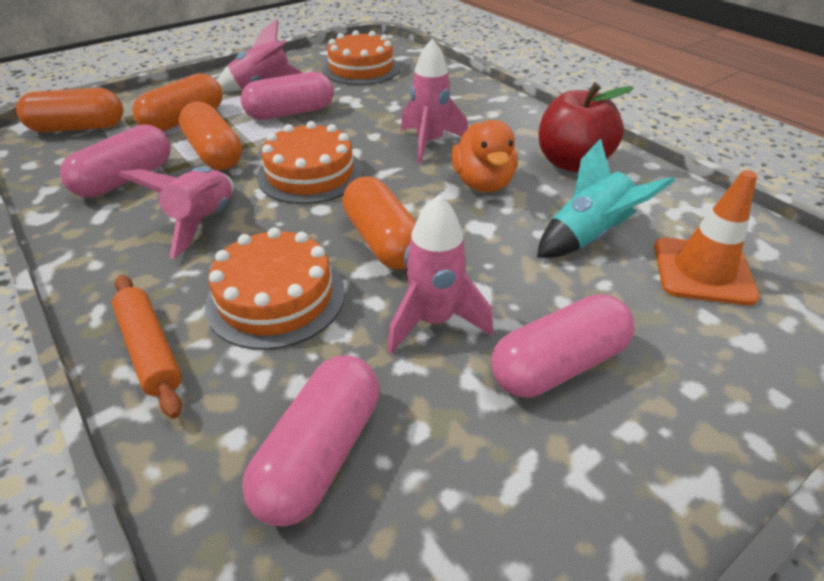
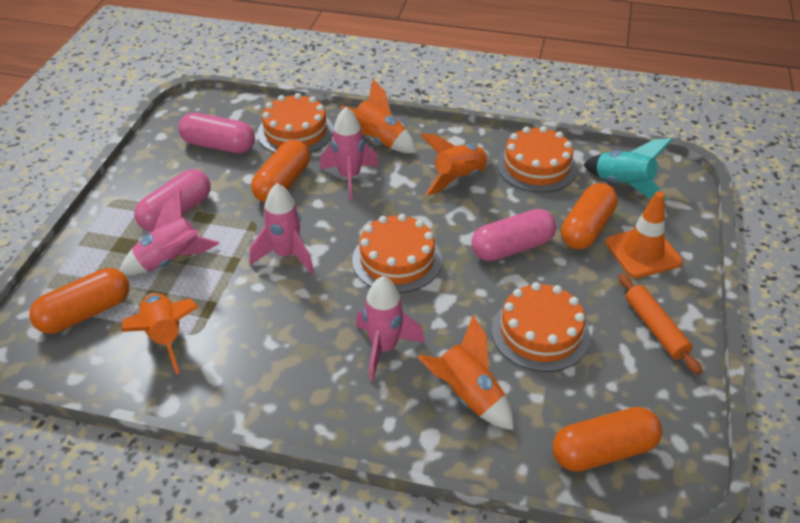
orange cake: 3 -> 4
orange duck: 1 -> 0
orange rocket: 0 -> 4
pink capsule: 4 -> 3
red apple: 1 -> 0

